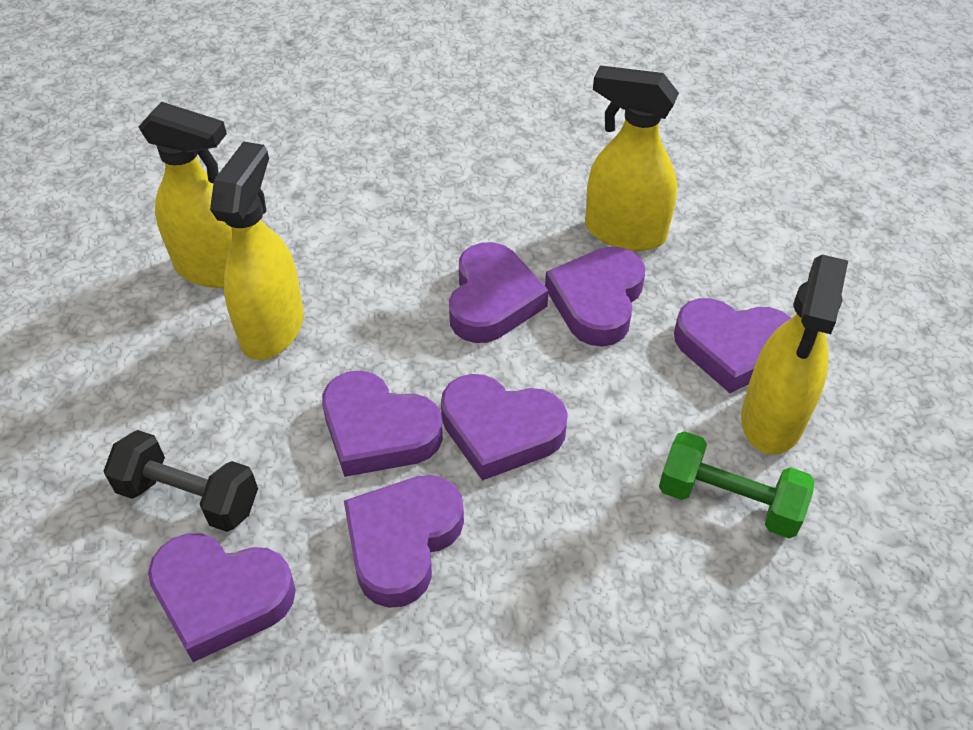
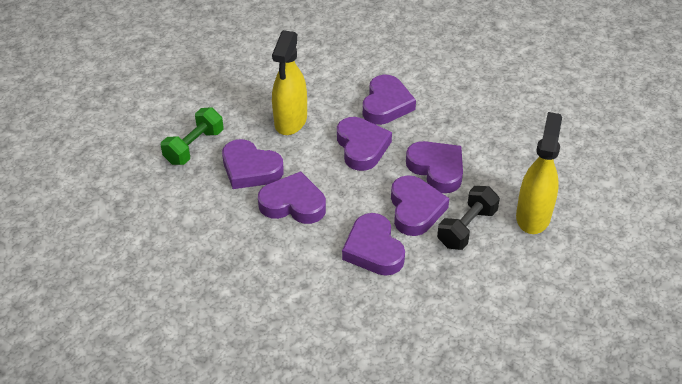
yellow spray bottle: 4 -> 2

